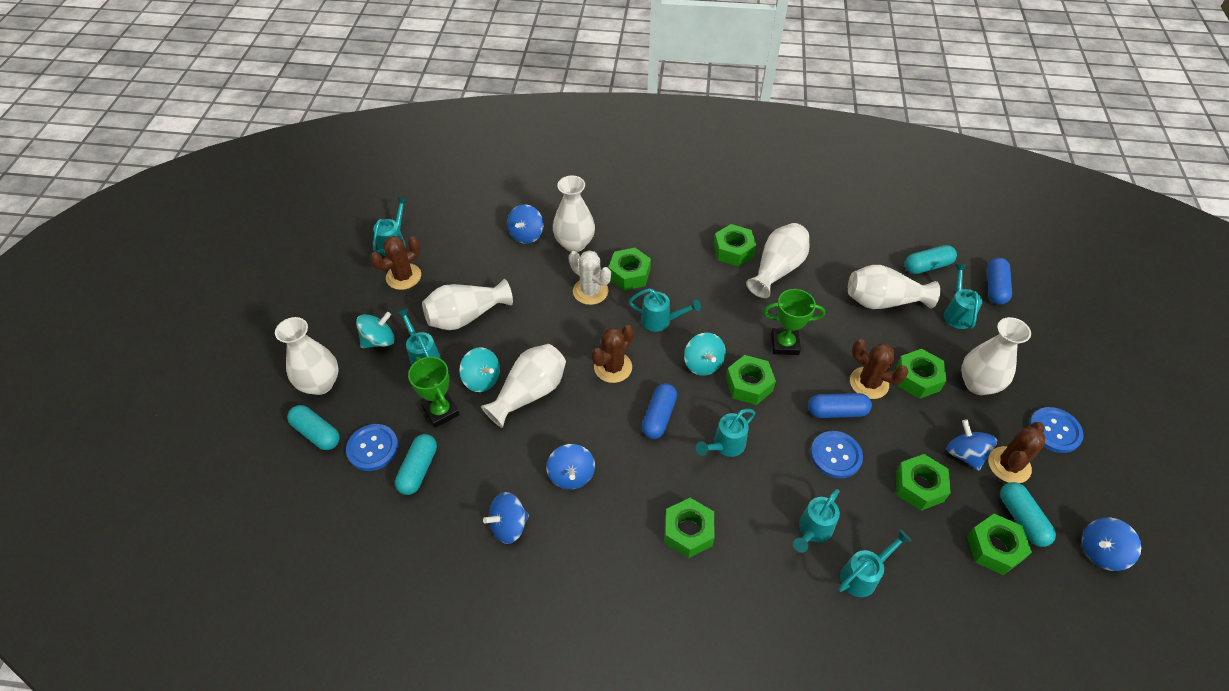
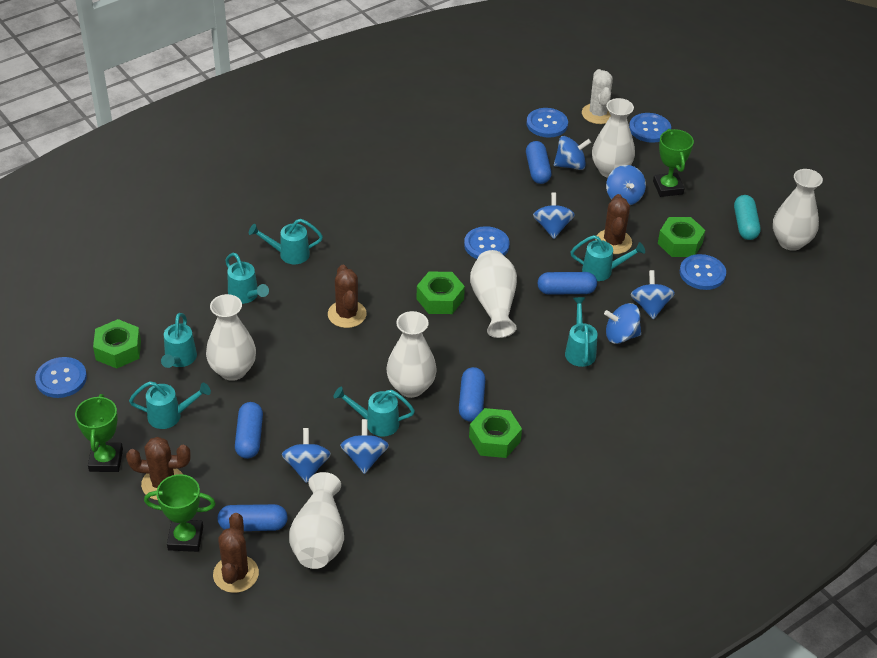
blue button: 3 -> 5
blue capsule: 3 -> 5
blue spinning top: 5 -> 7
green nut: 7 -> 4
green trophy: 2 -> 3
turquoise capsule: 4 -> 1
turquoise spinning top: 3 -> 0
white vase: 7 -> 6

